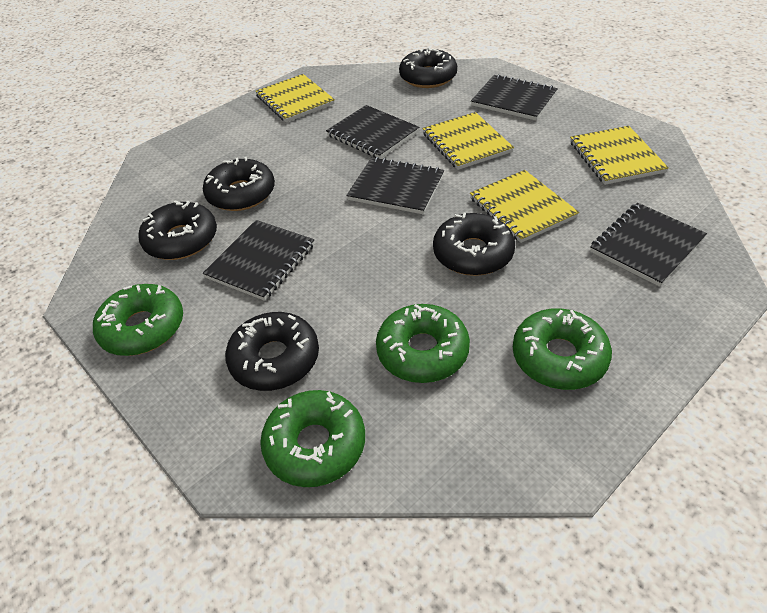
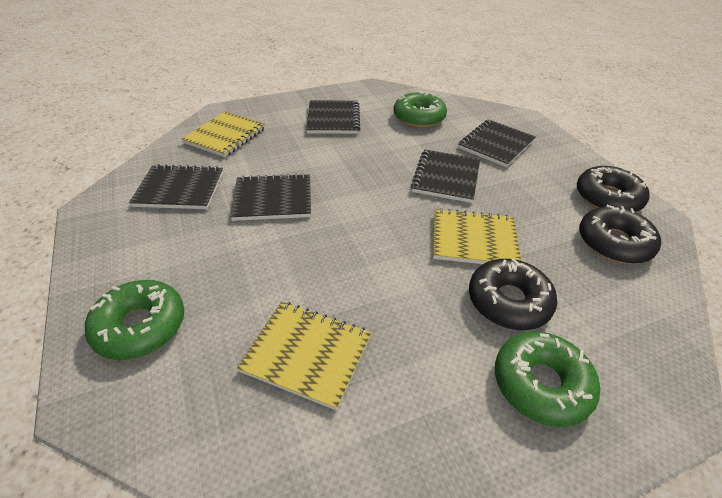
black donut: 5 -> 3
green donut: 4 -> 3
yellow notebook: 4 -> 3

